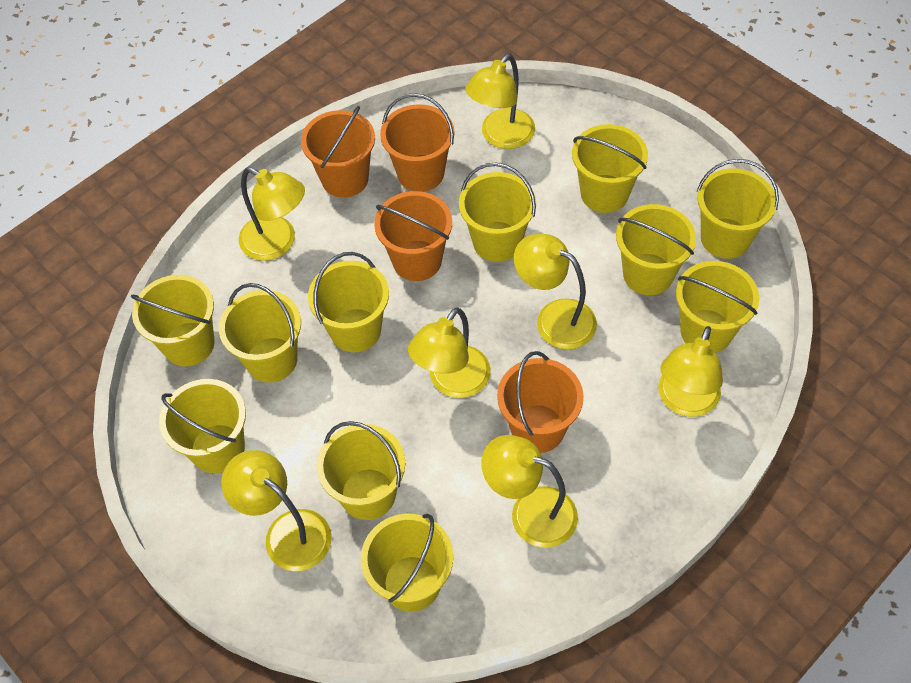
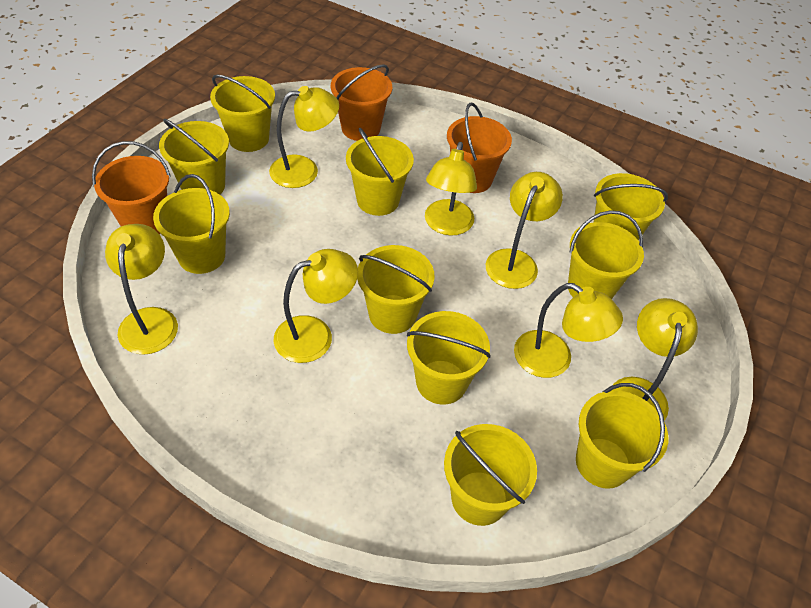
orange bucket: 4 -> 3
yellow bucket: 11 -> 10

